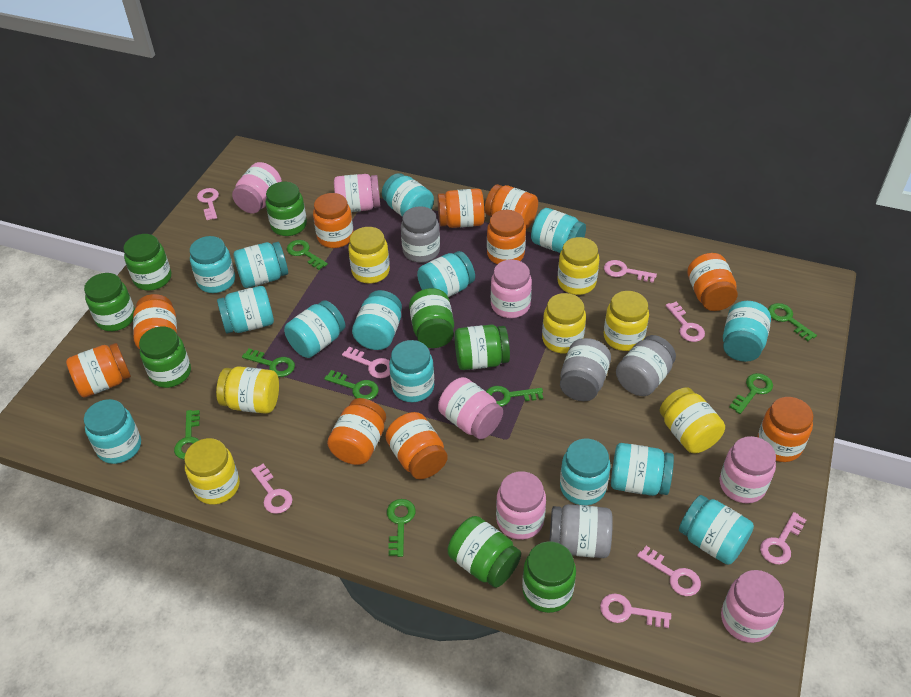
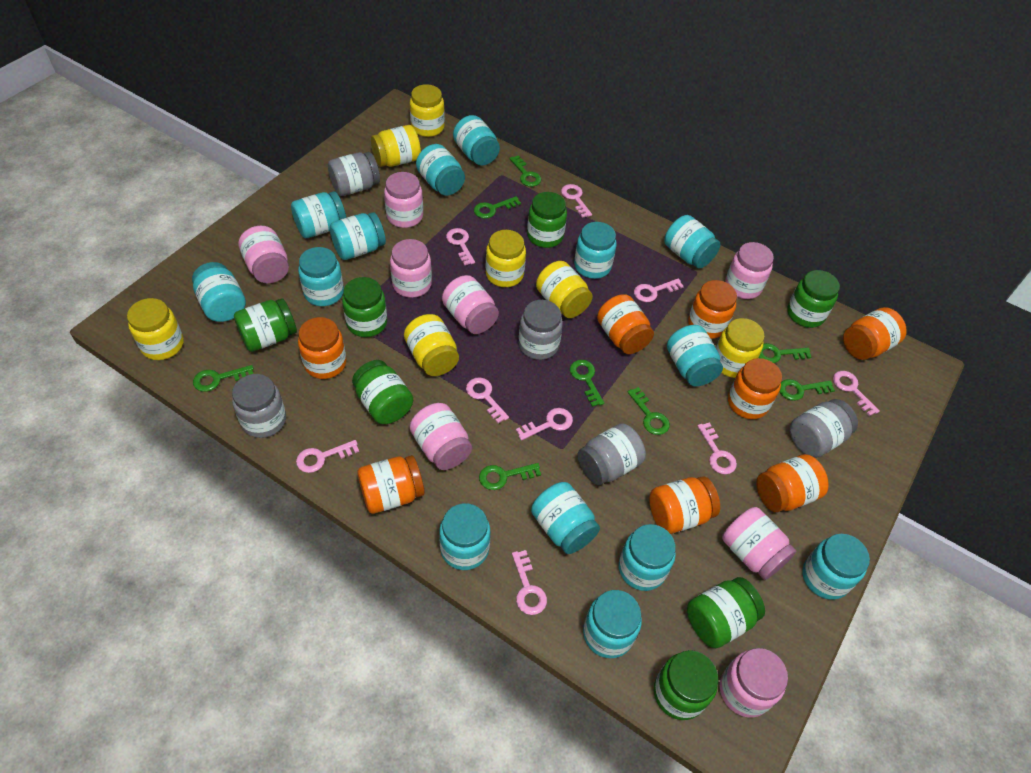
green jar: 8 -> 7
grey jar: 4 -> 5
orange jar: 10 -> 8
pink jar: 7 -> 8
pink key: 8 -> 9

